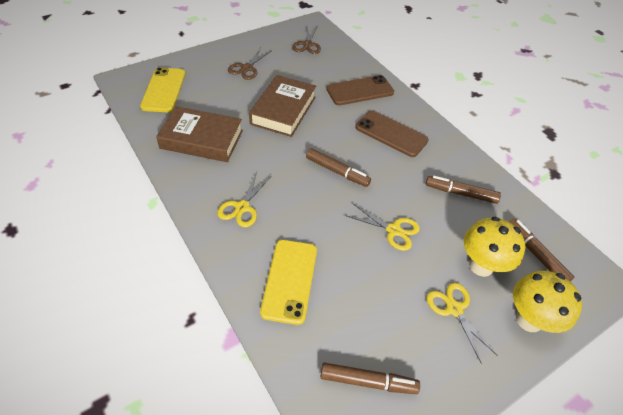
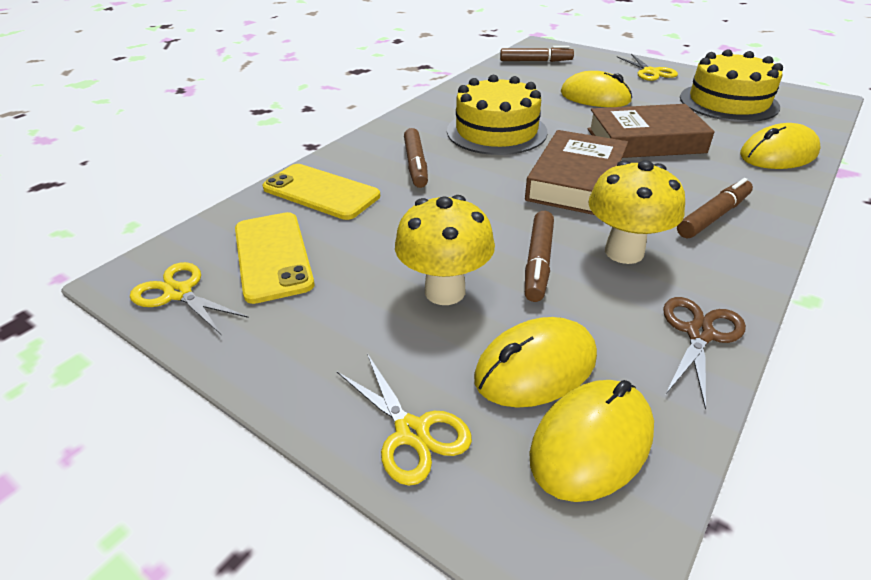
brown phone: 2 -> 0
brown scissors: 2 -> 1
yellow cake: 0 -> 2
yellow mouse: 0 -> 4

